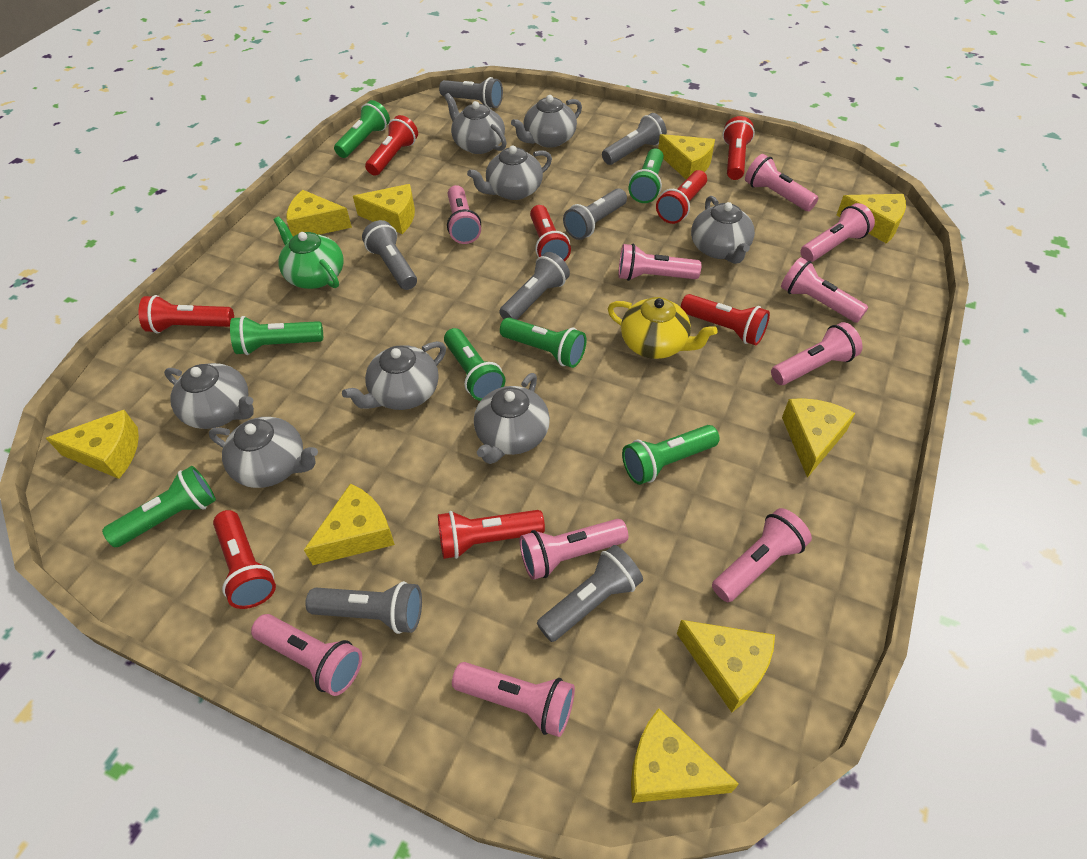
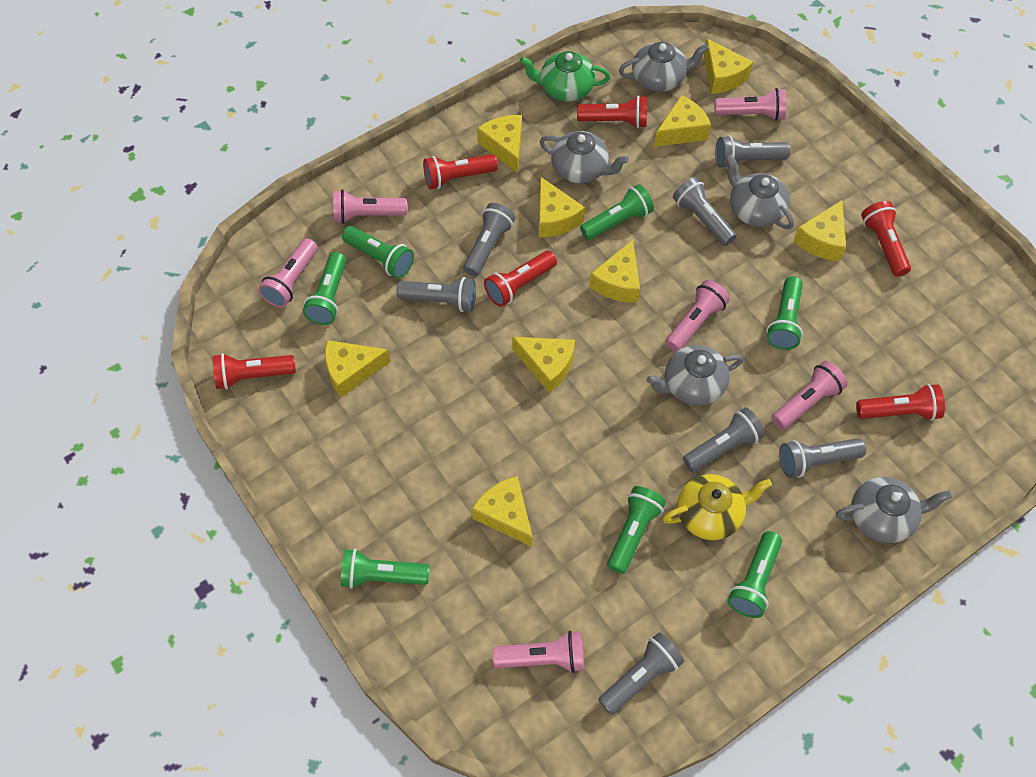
grey teapot: 8 -> 5
pink flashlight: 10 -> 6
red flashlight: 8 -> 6

